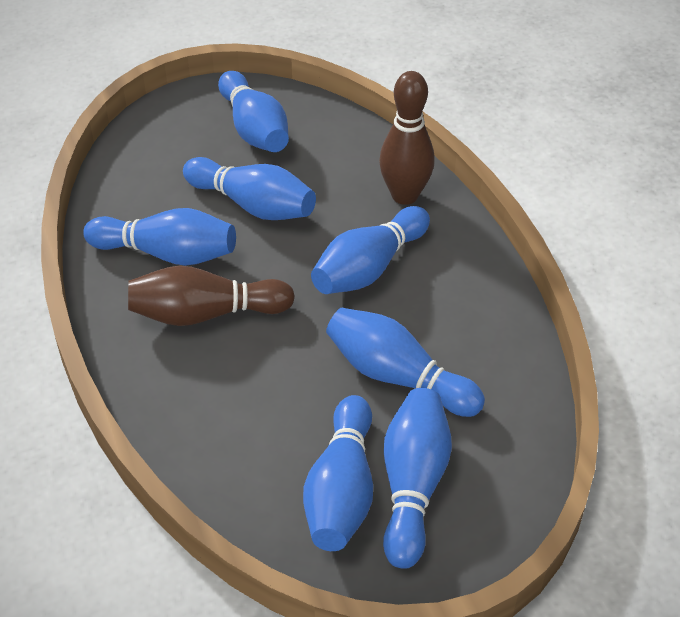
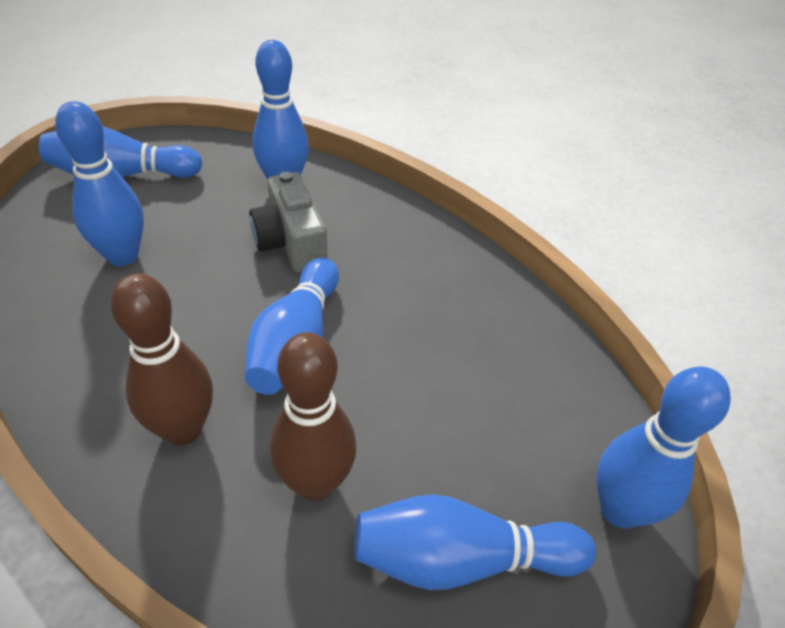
blue bowling pin: 7 -> 6
grey camera: 0 -> 1

